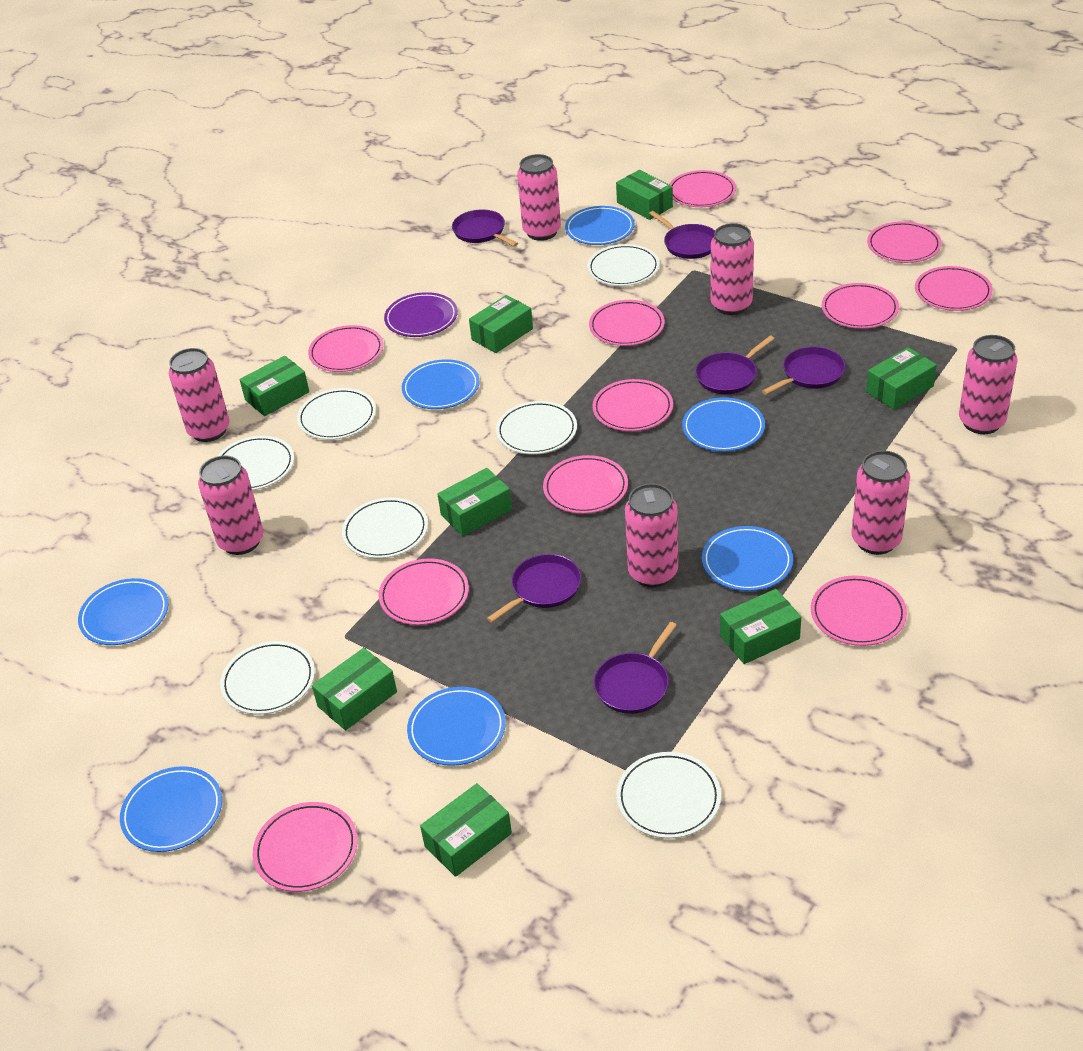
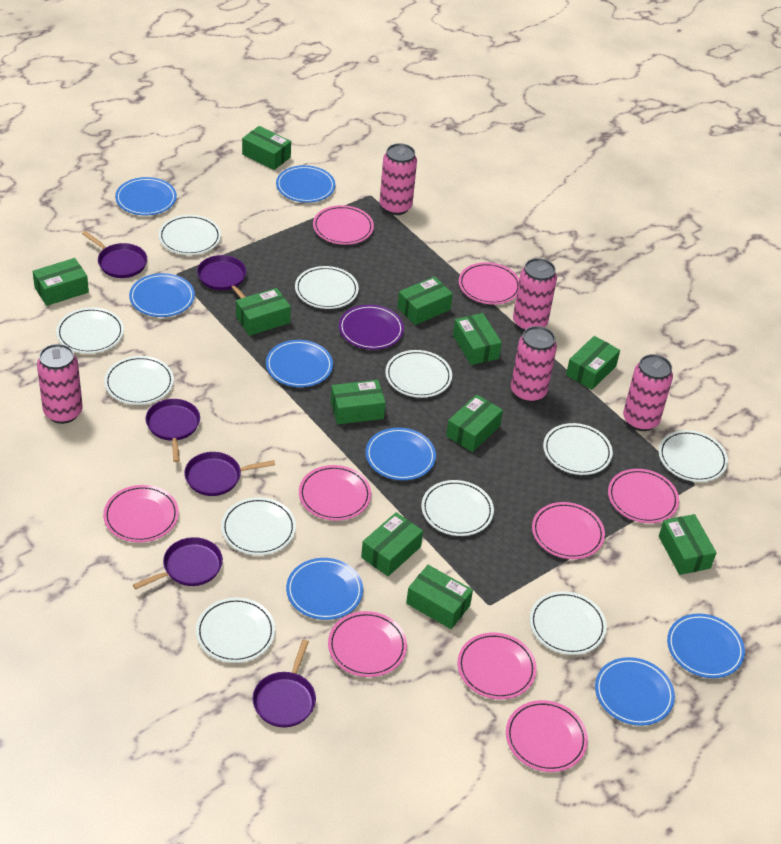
blue plate: 7 -> 8
green box: 8 -> 11
pink can: 7 -> 5
pink plate: 11 -> 9
white plate: 7 -> 11

